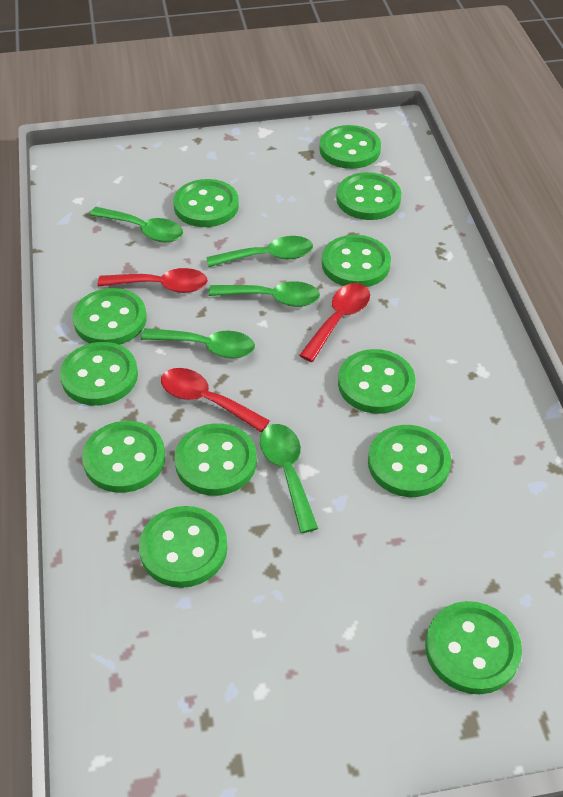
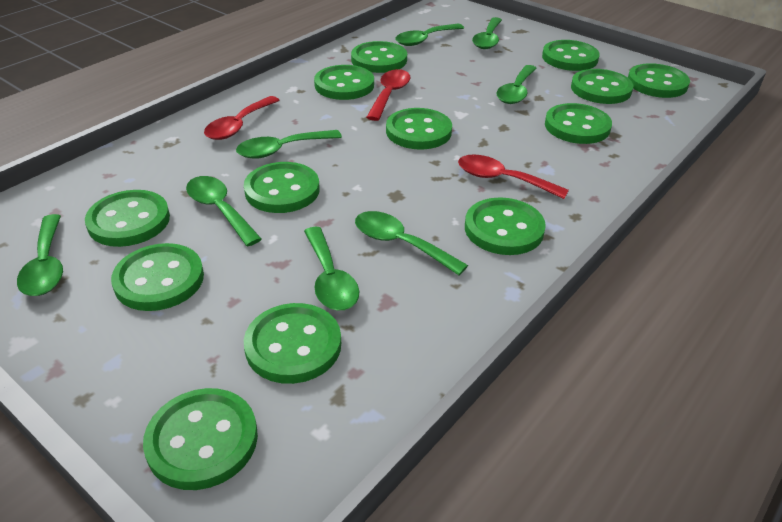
green button: 12 -> 13
green spoon: 5 -> 8

